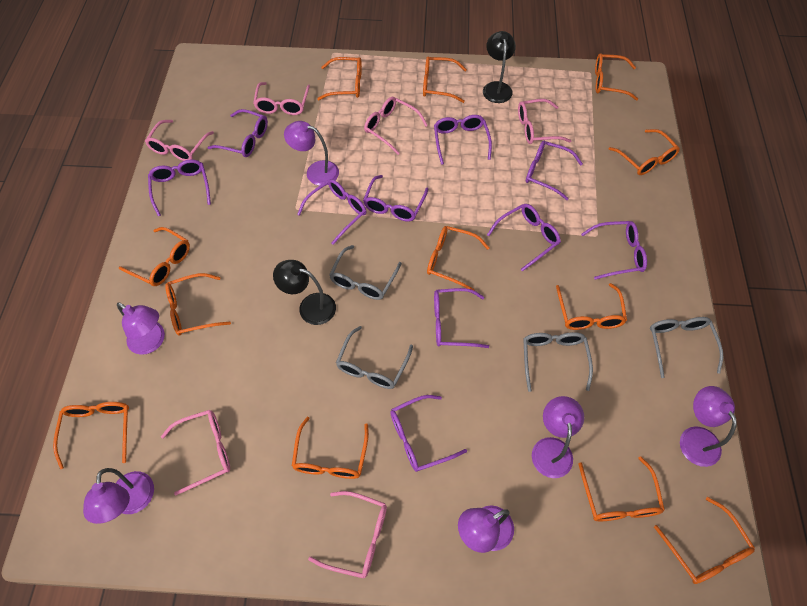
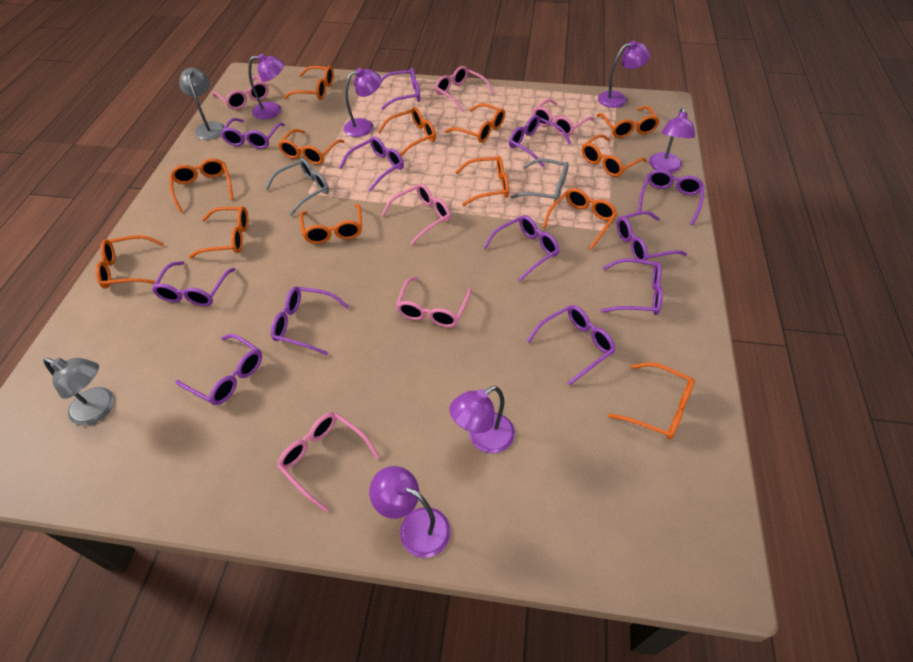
black lamp: 2 -> 0
grey glasses: 4 -> 2
grey lamp: 0 -> 2
orange glasses: 12 -> 13
purple glasses: 10 -> 12

